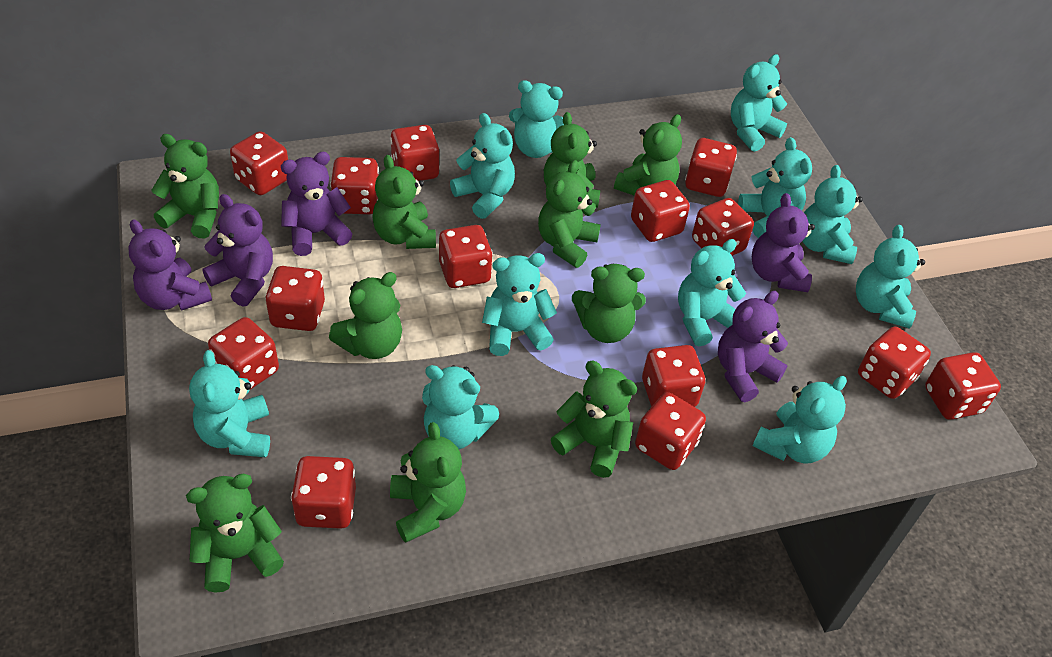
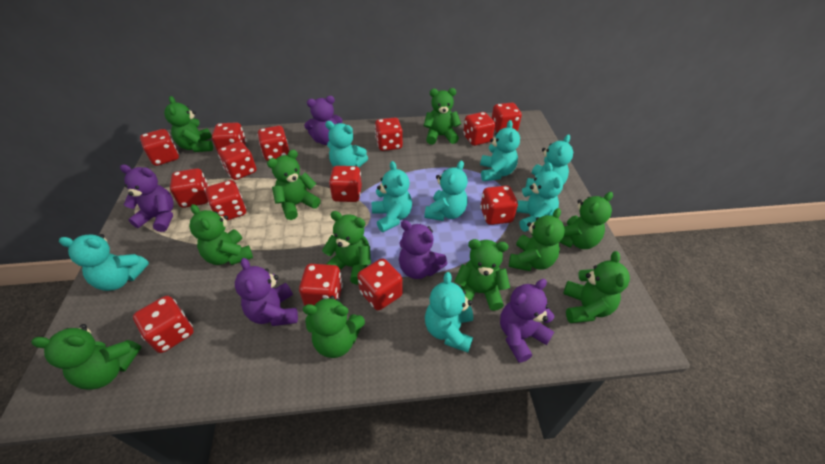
green teddy bear: 10 -> 11
turquoise teddy bear: 11 -> 8

